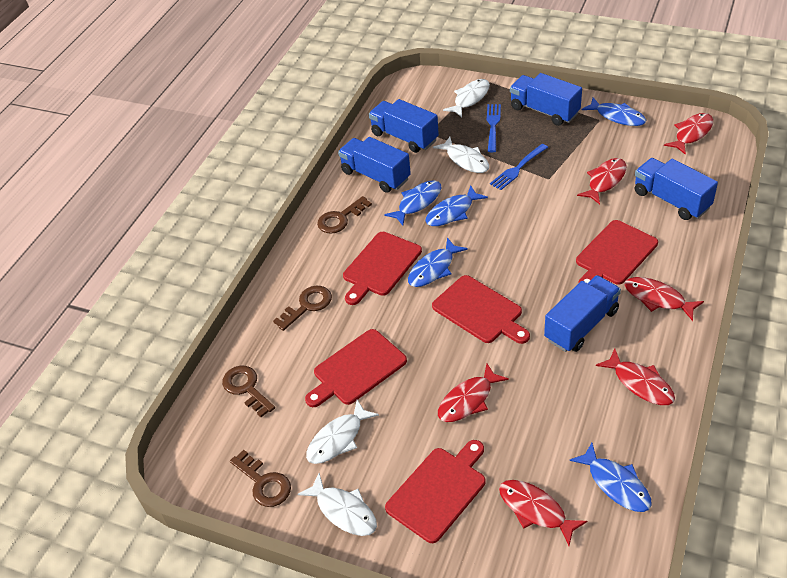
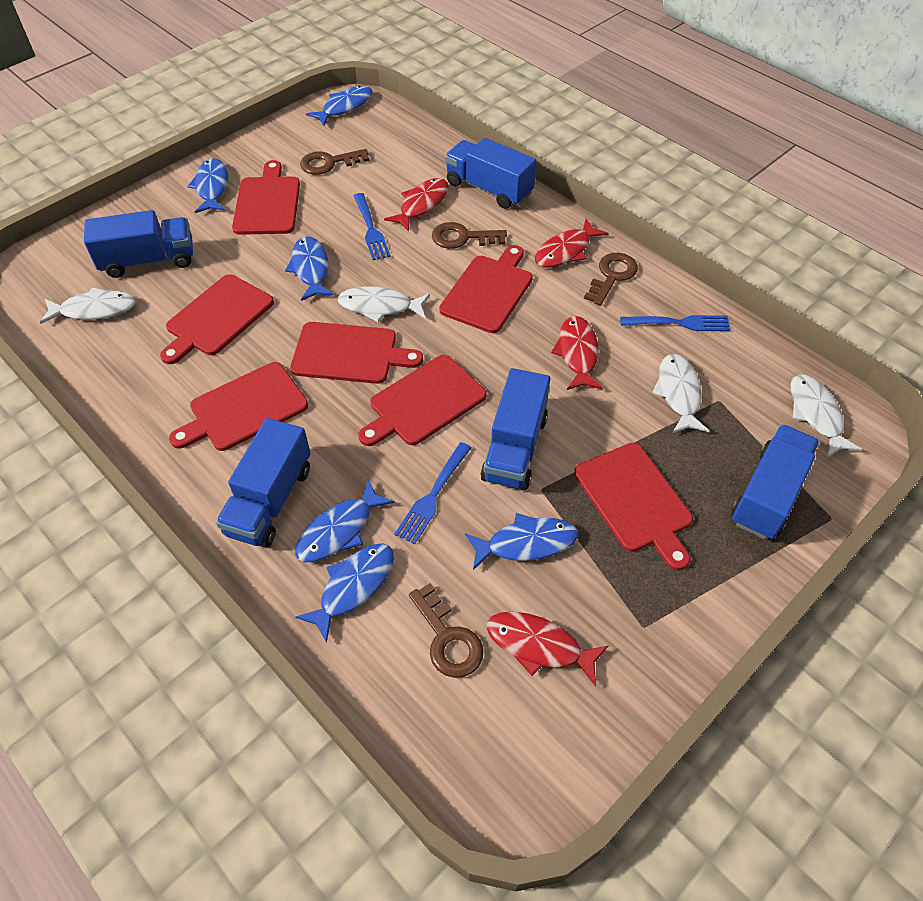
blue fish: 5 -> 6
blue fork: 2 -> 3
red cutting board: 5 -> 7
red fish: 6 -> 4

